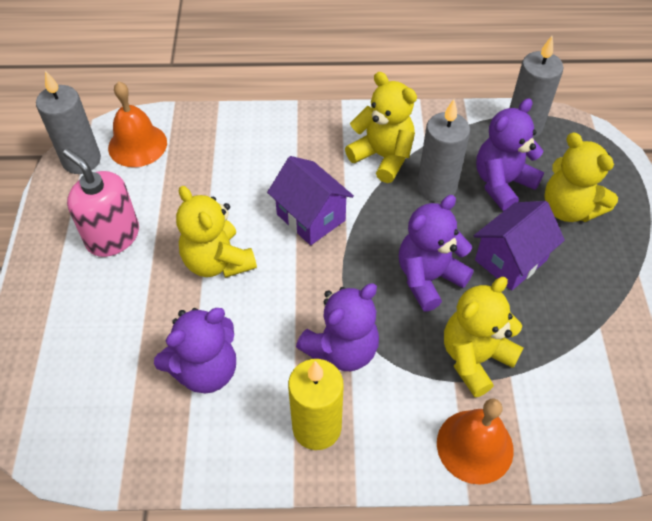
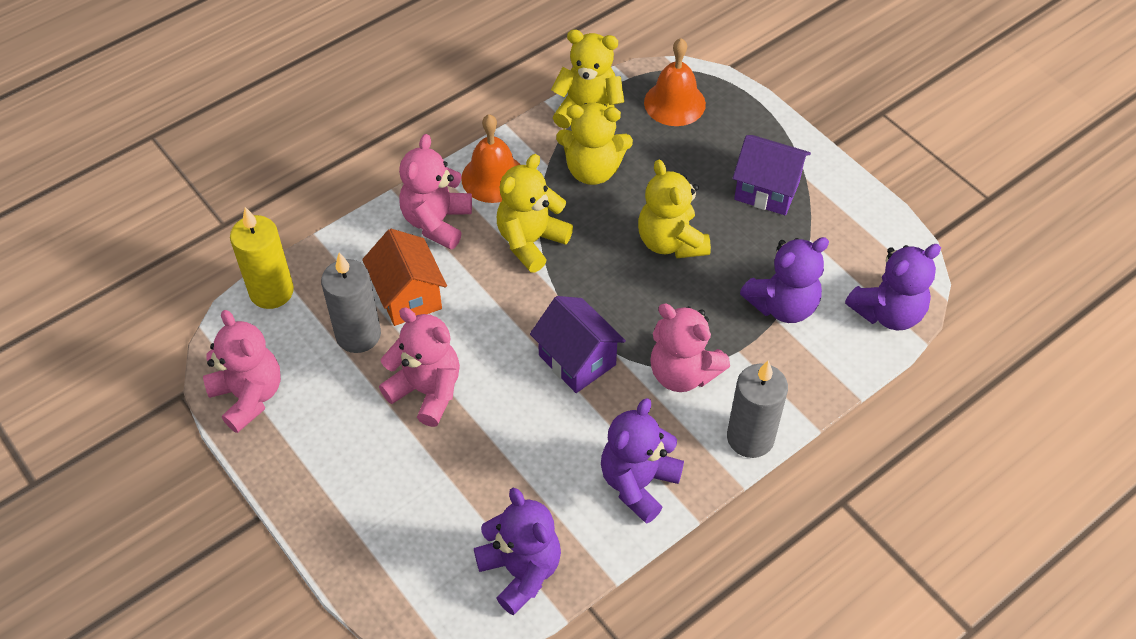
grey candle: 3 -> 2
orange house: 0 -> 1
pink soap dispenser: 1 -> 0
pink teddy bear: 0 -> 4

